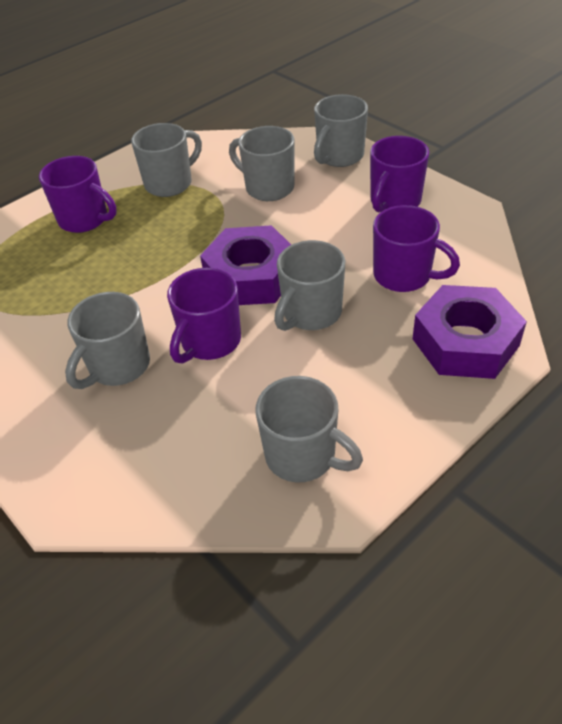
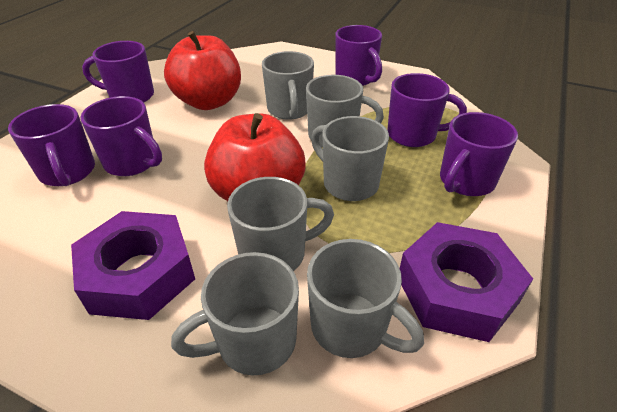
purple mug: 4 -> 6
red apple: 0 -> 2

